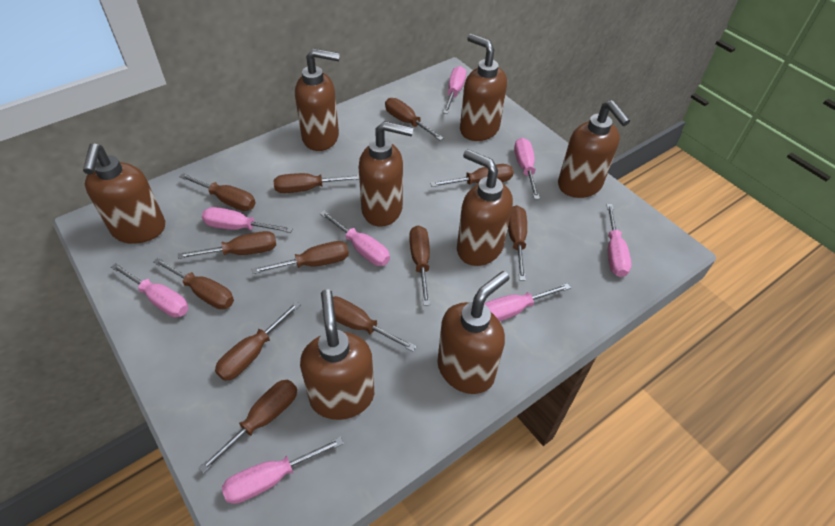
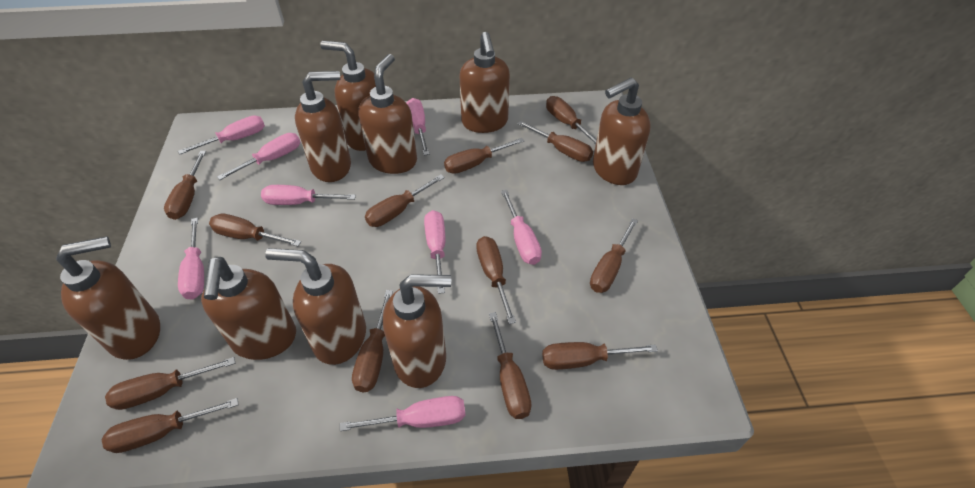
brown screwdriver: 12 -> 13
brown soap dispenser: 8 -> 9

